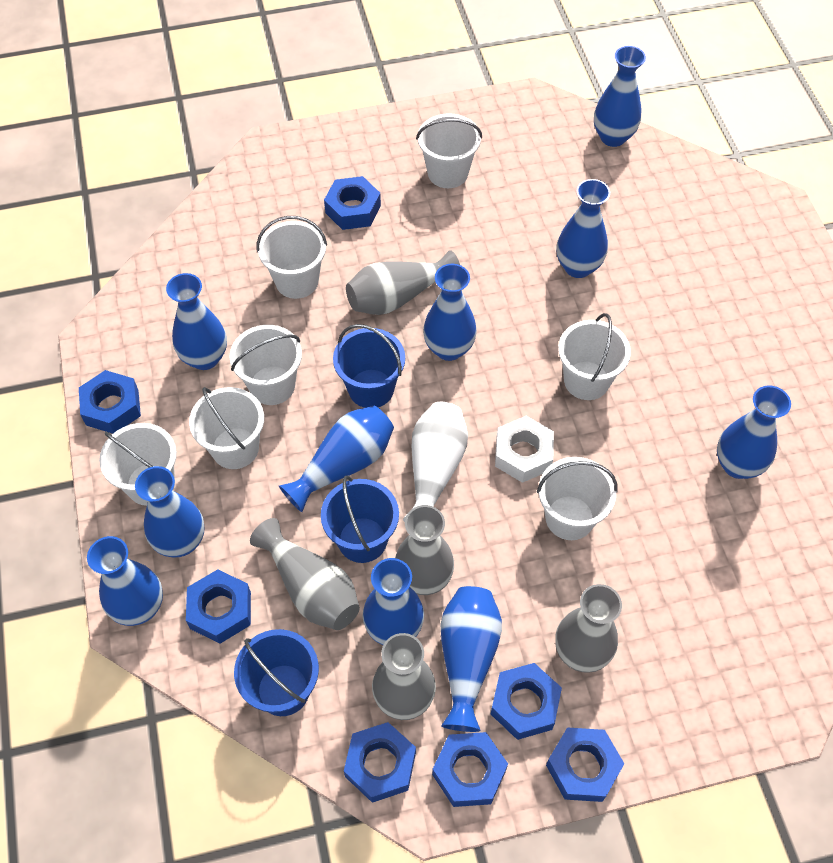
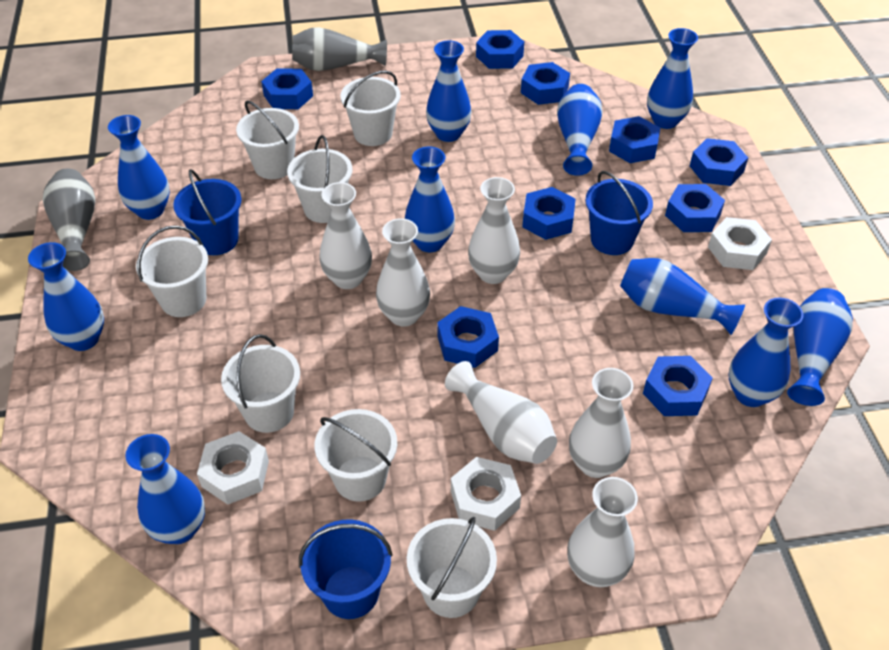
blue nut: 7 -> 9
grey vase: 5 -> 2
white nut: 1 -> 3
white vase: 1 -> 6

